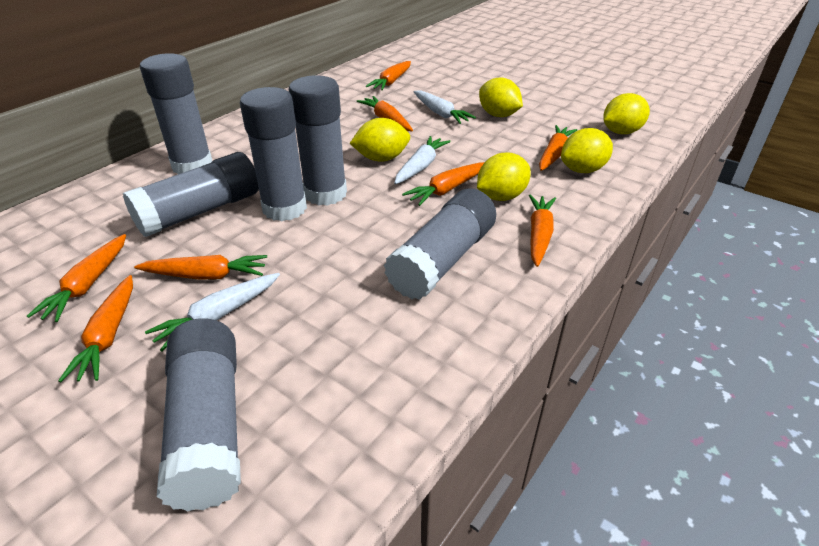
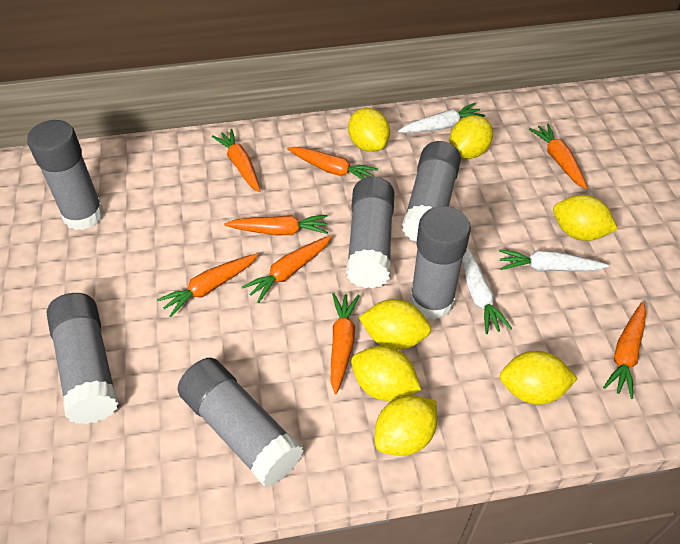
yellow lemon: 5 -> 7

